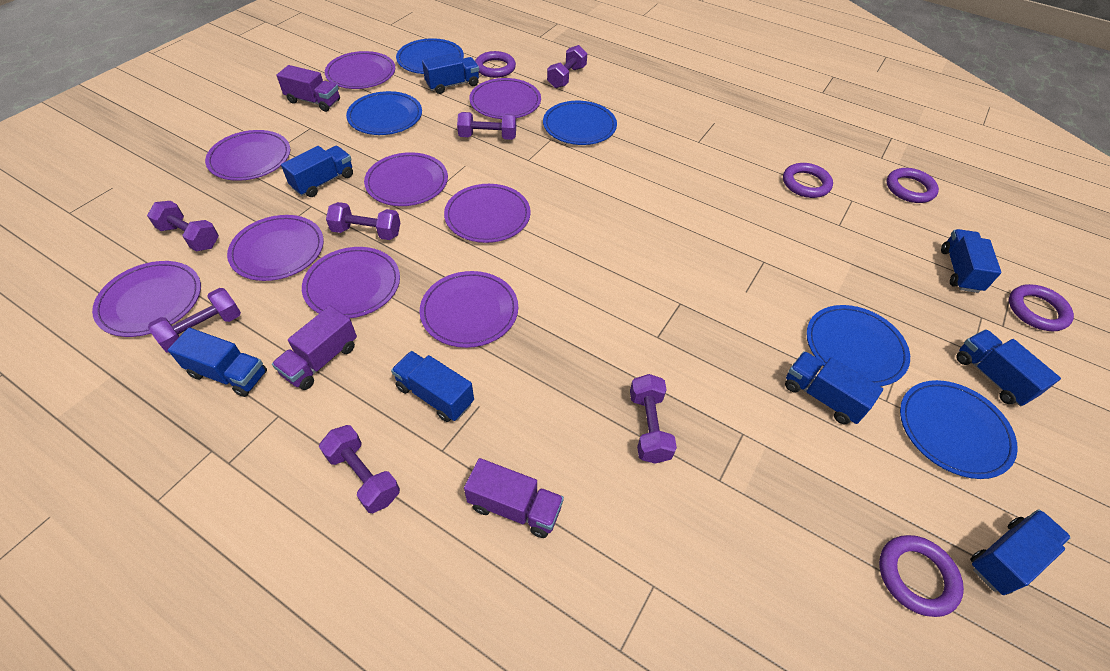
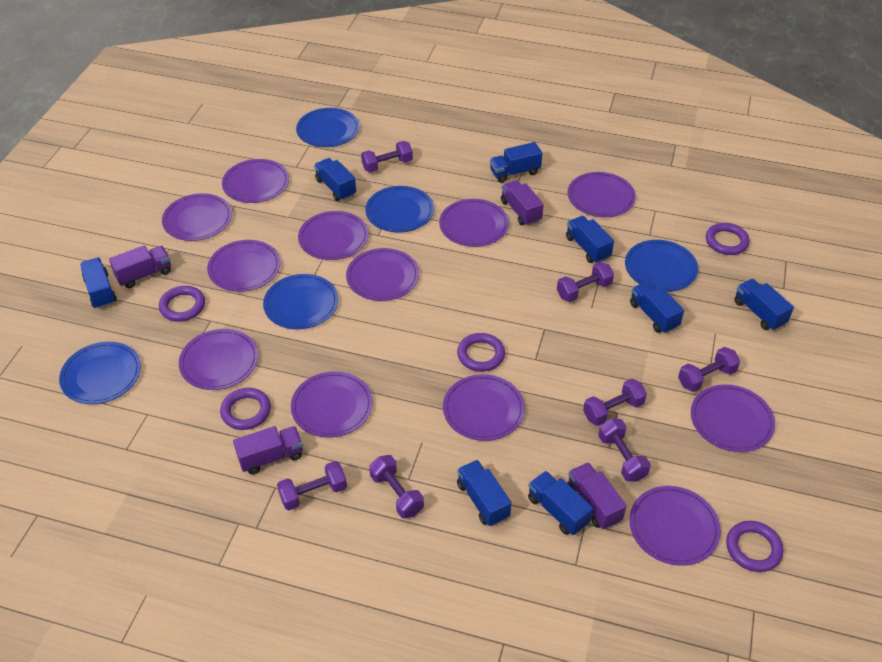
purple plate: 9 -> 12
purple truck: 3 -> 4

